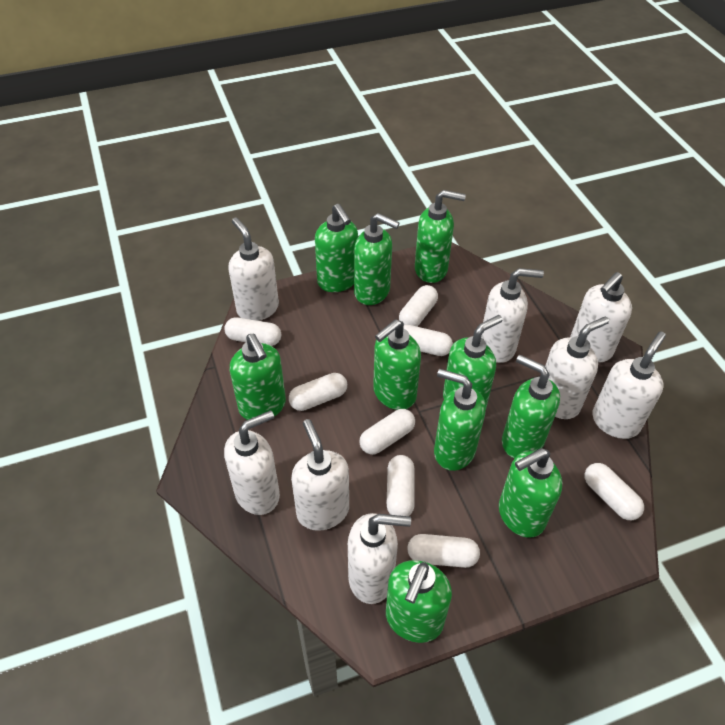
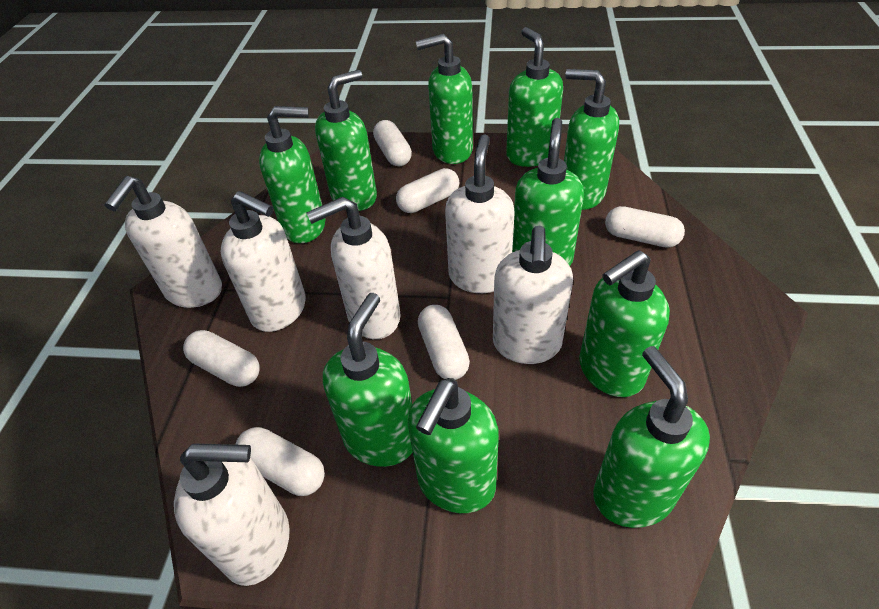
white capsule: 8 -> 6
white soap dispenser: 8 -> 6

